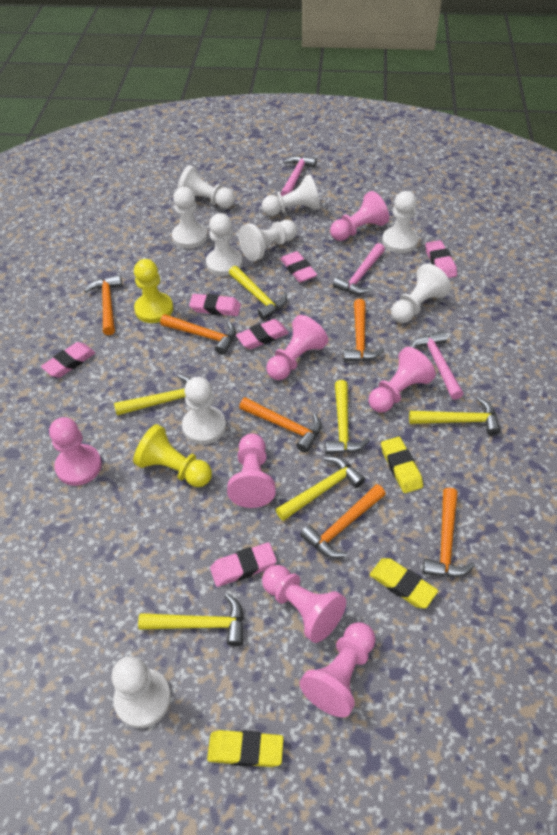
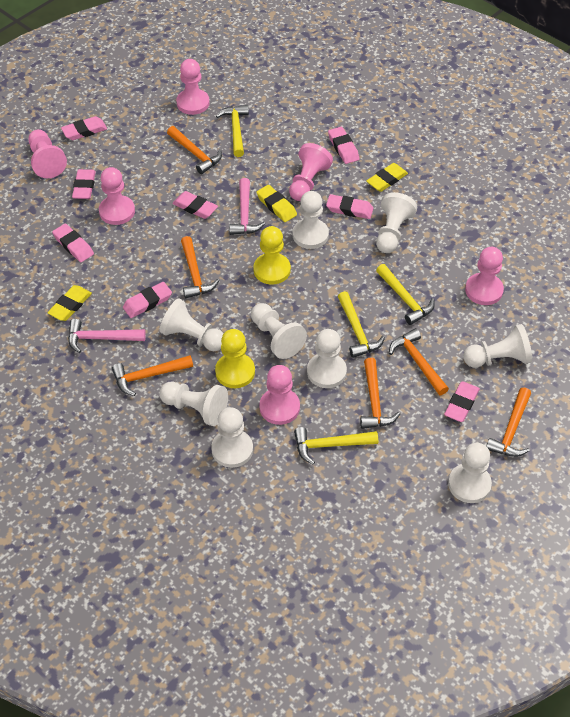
pink eraser: 6 -> 8
pink hammer: 3 -> 2
pink pawn: 7 -> 6
yellow hammer: 6 -> 4

